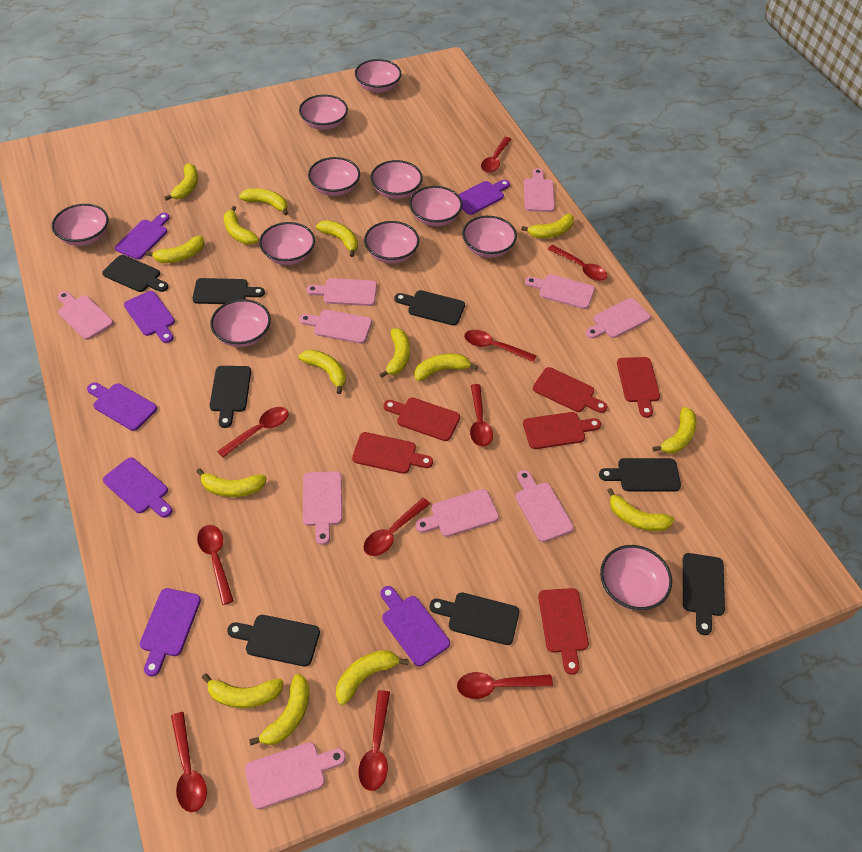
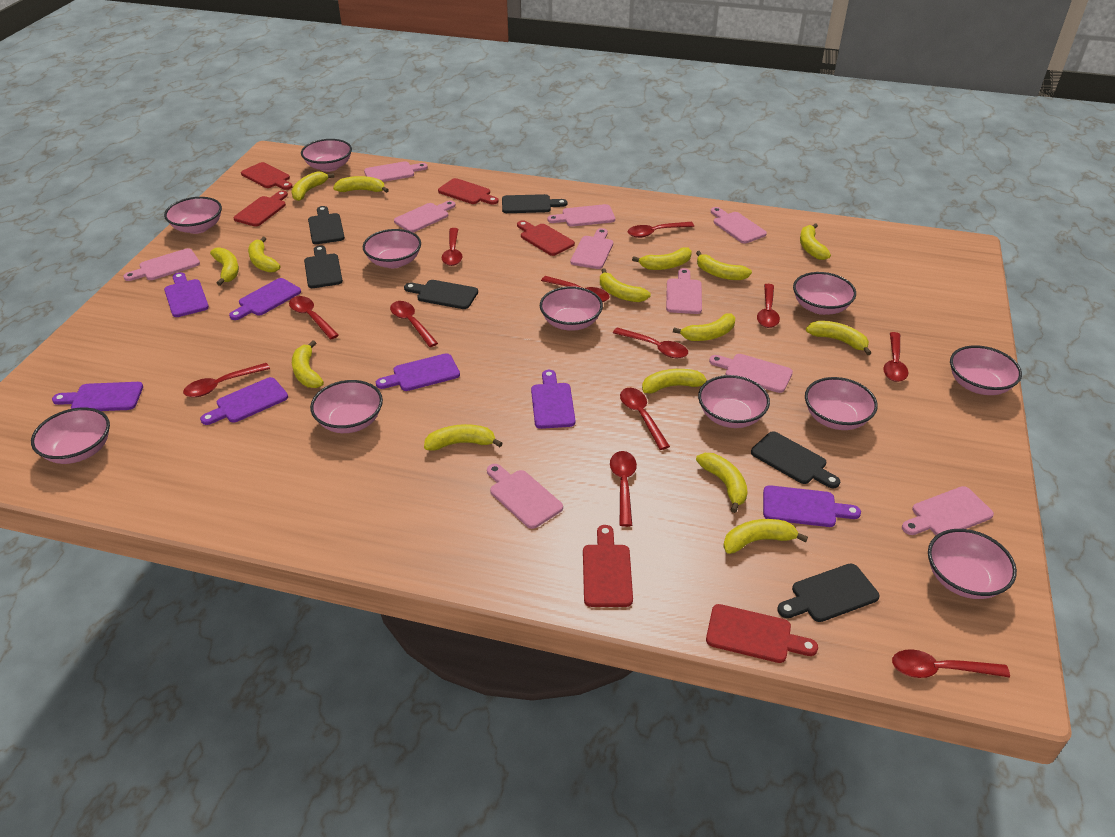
black cutting board: 8 -> 6
red spoon: 10 -> 12

